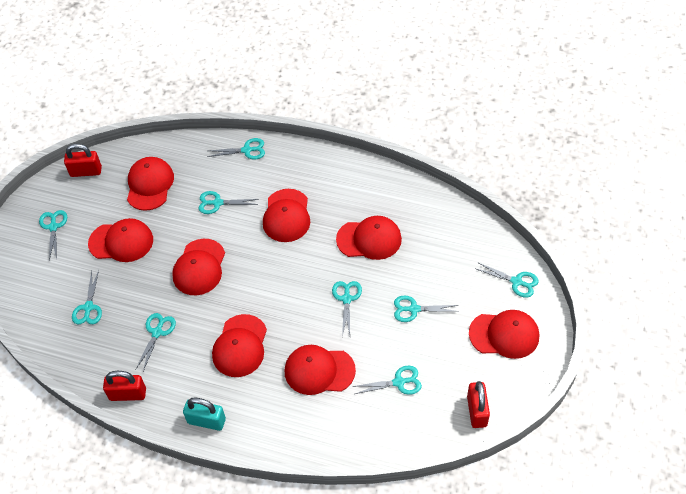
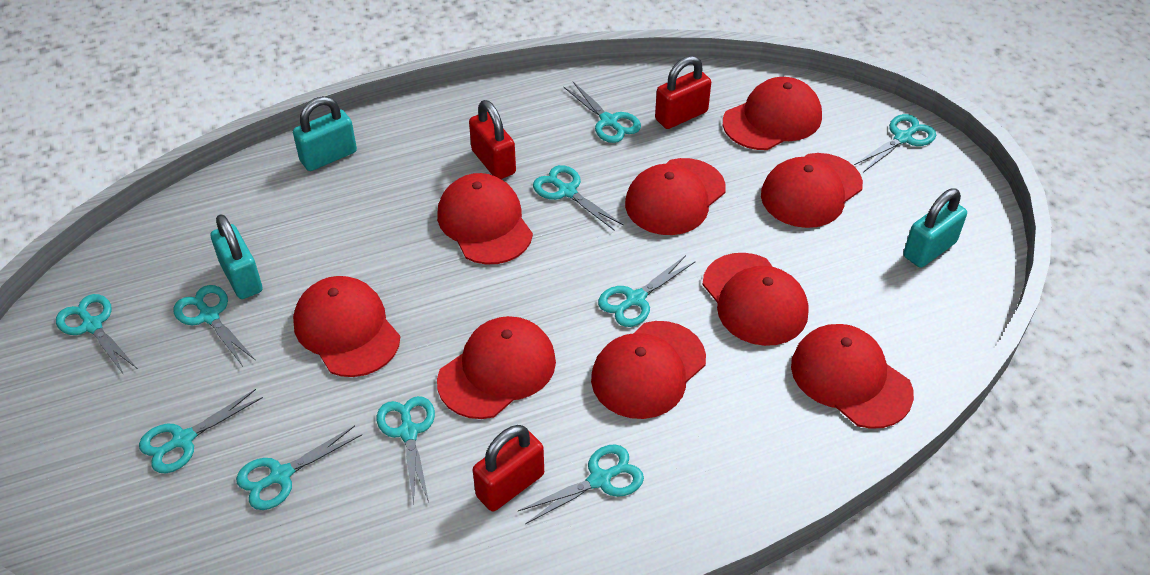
red cap: 8 -> 9
turquoise padlock: 1 -> 3
turquoise scissors: 9 -> 10

